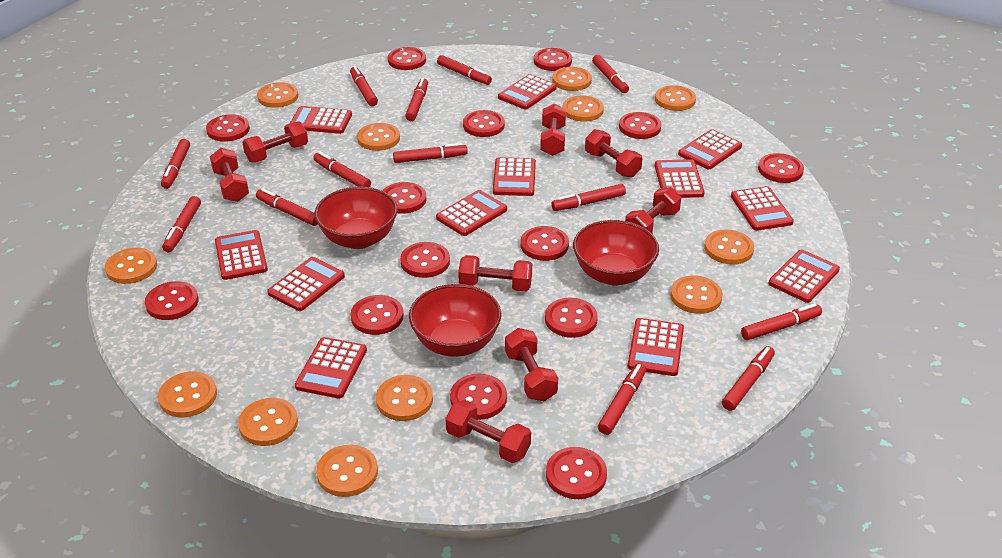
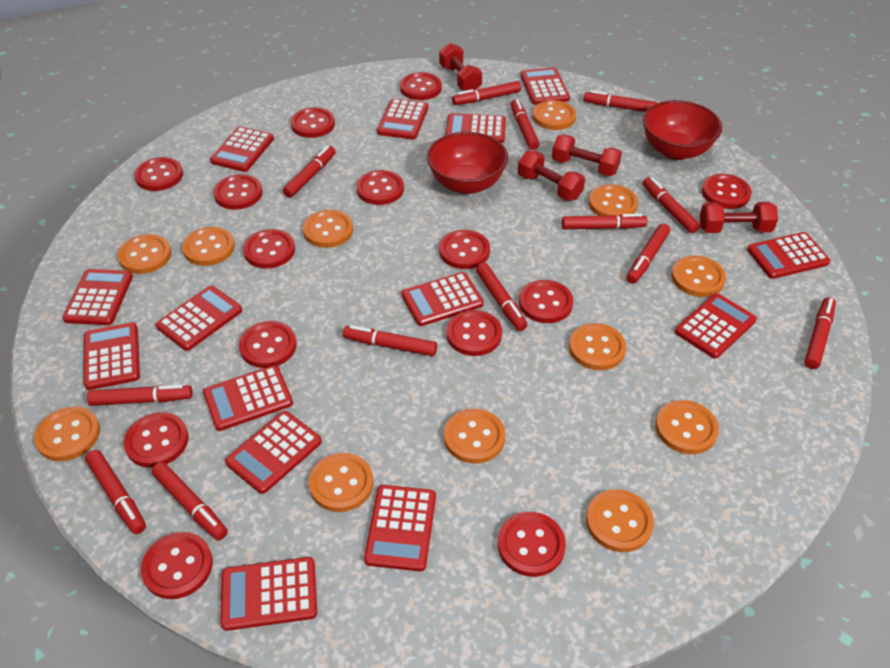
red bowl: 3 -> 2
red calculator: 12 -> 14
red dumbbell: 8 -> 4

